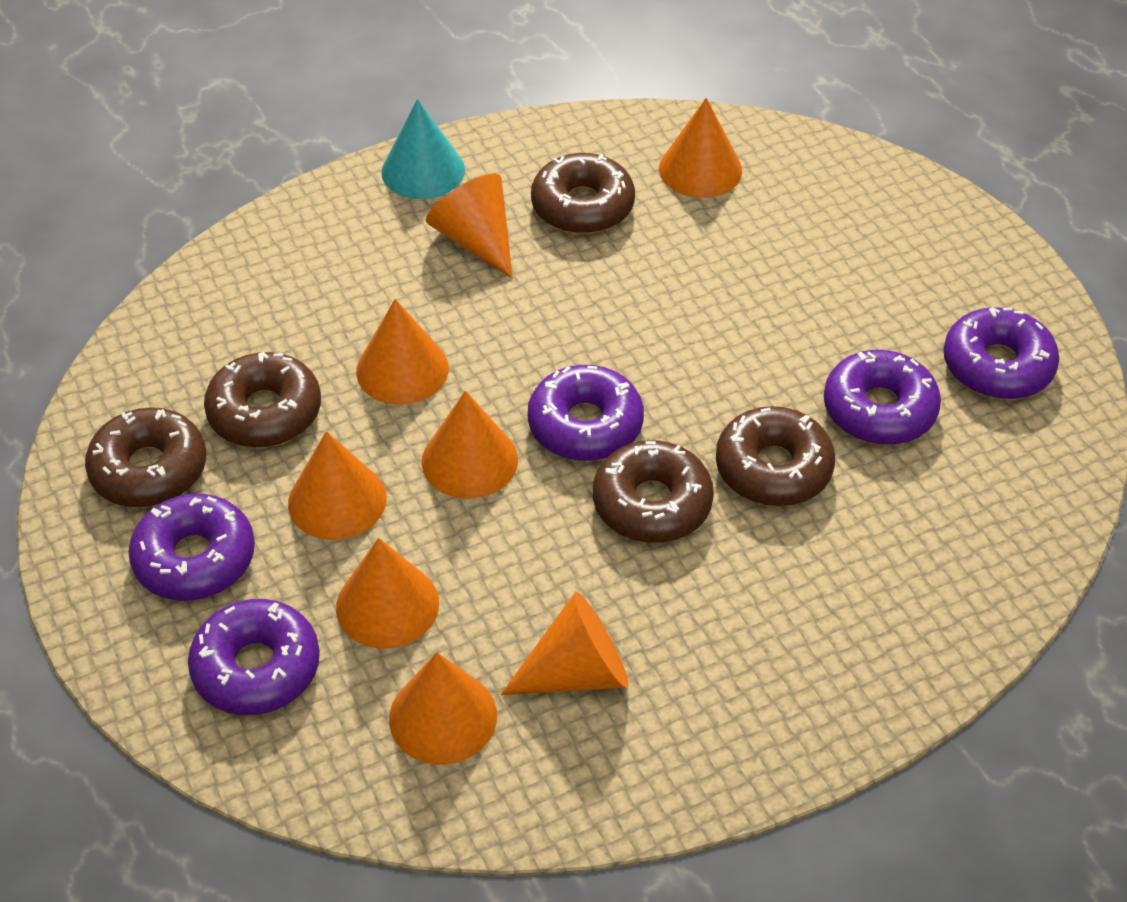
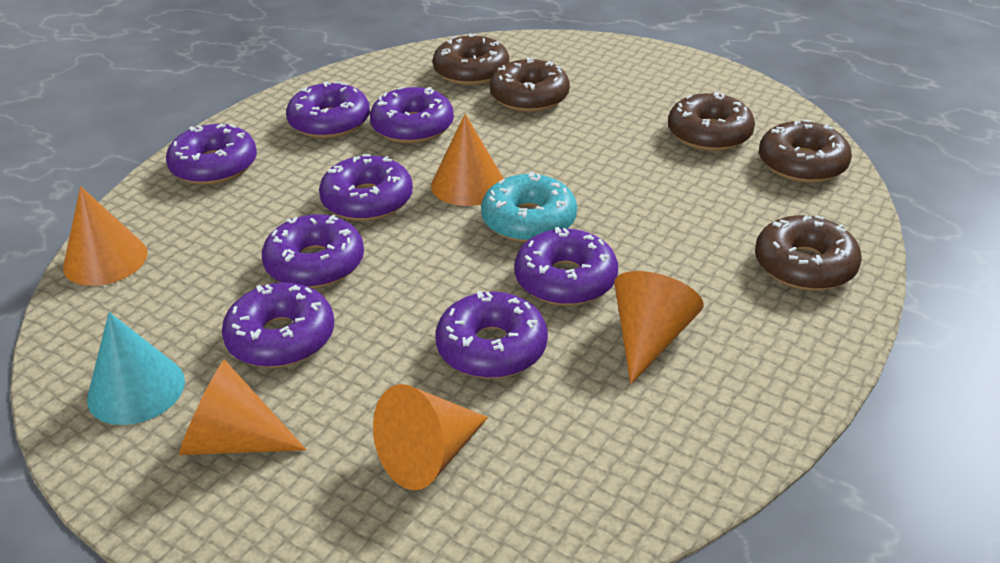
orange cone: 8 -> 5
purple donut: 5 -> 8
turquoise donut: 0 -> 1

